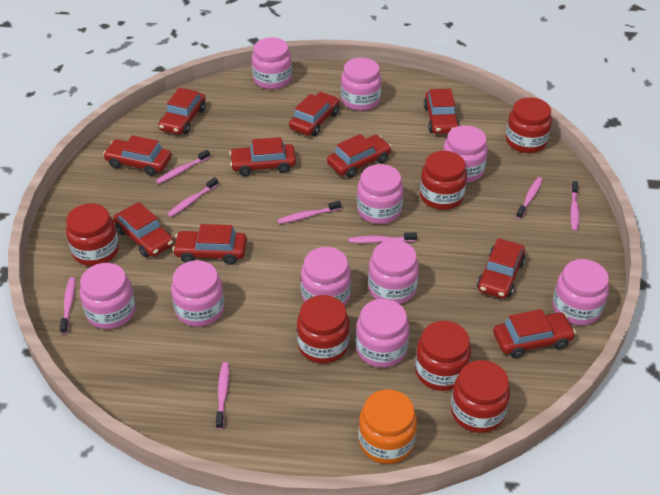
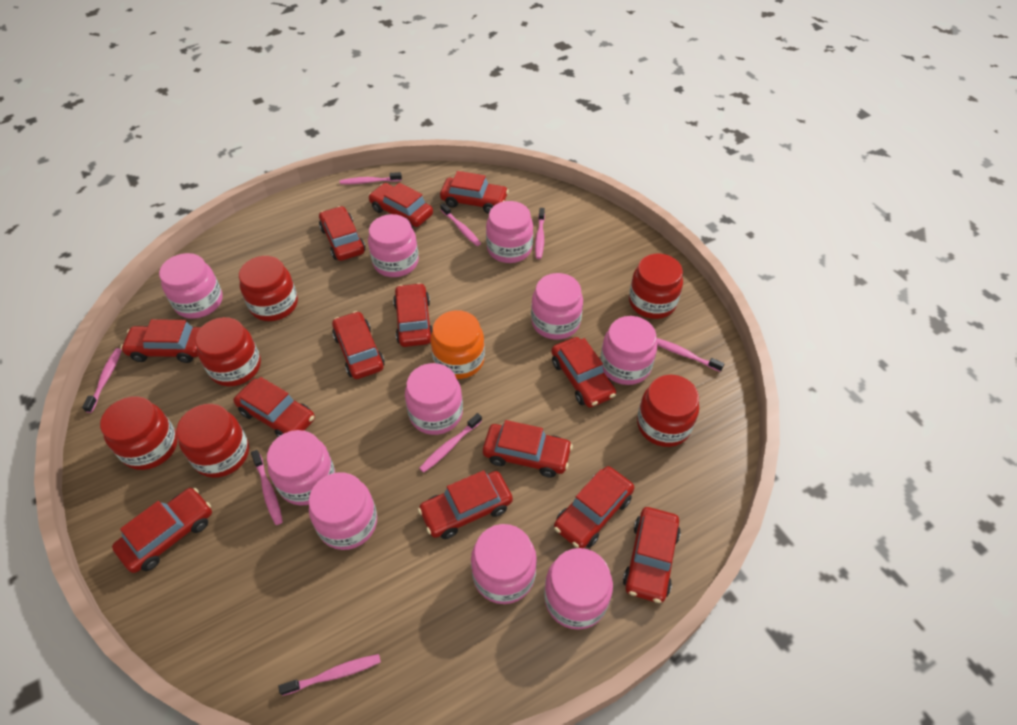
red car: 10 -> 13

